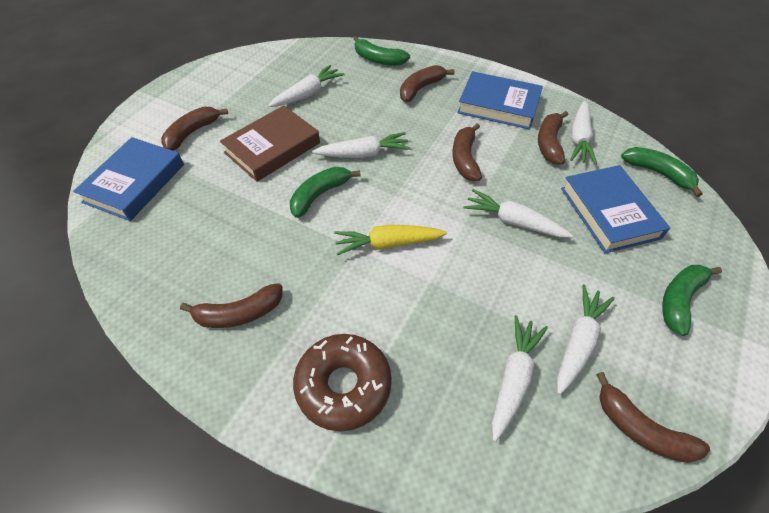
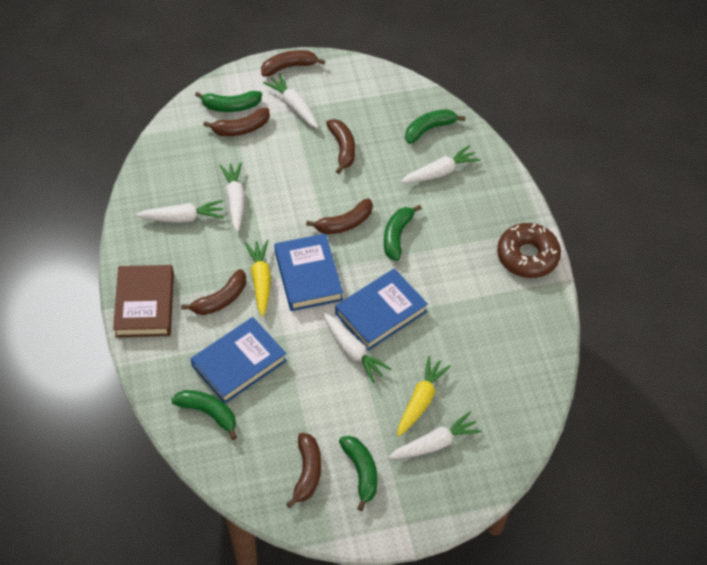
green banana: 4 -> 5
yellow carrot: 1 -> 2

